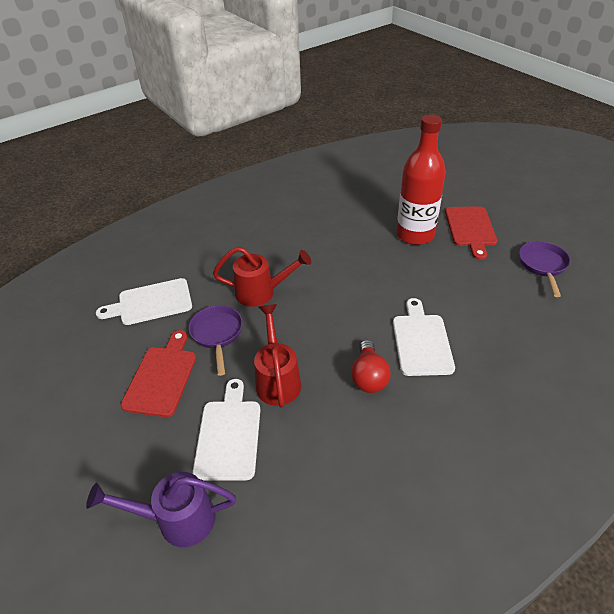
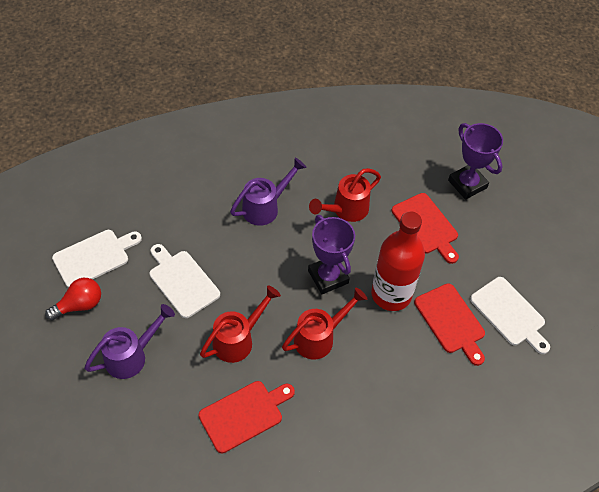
purple pan: 2 -> 0
purple trophy: 0 -> 2
purple watering can: 1 -> 2
red cutting board: 2 -> 3
red watering can: 2 -> 3

